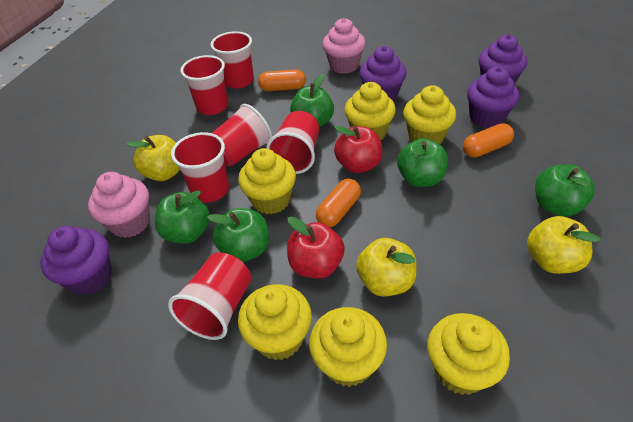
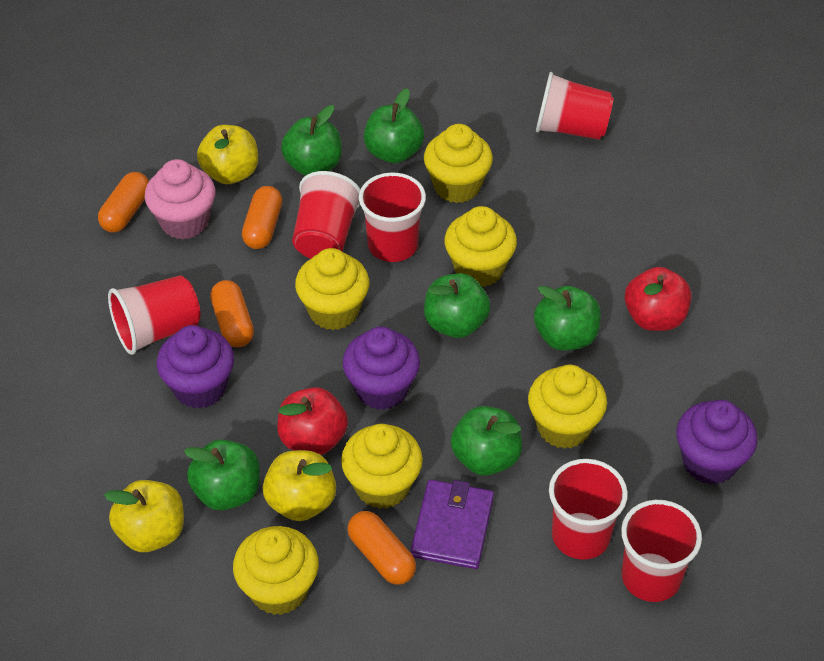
green apple: 5 -> 6
orange capsule: 3 -> 4
pink cupcake: 2 -> 1
purple cupcake: 4 -> 3
purple wallet: 0 -> 1

